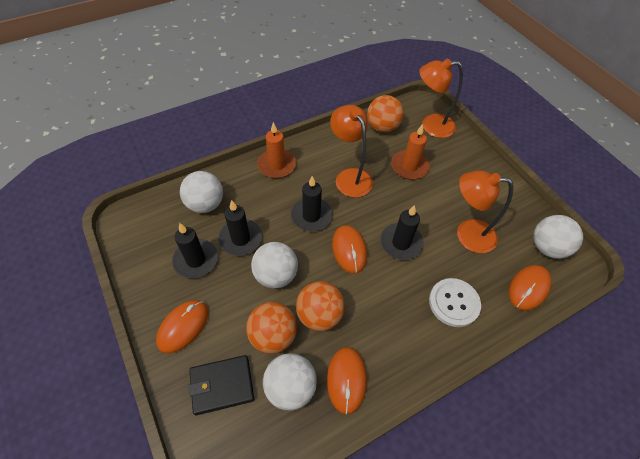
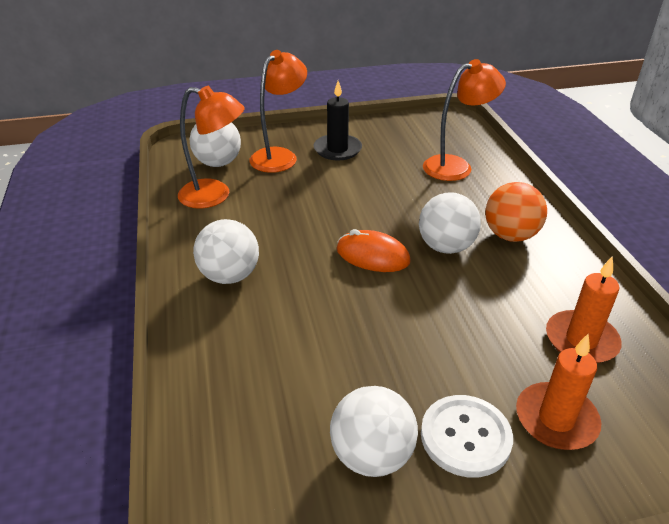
black candle: 4 -> 1
black wallet: 1 -> 0
orange ball: 3 -> 1
orange mouse: 4 -> 1

